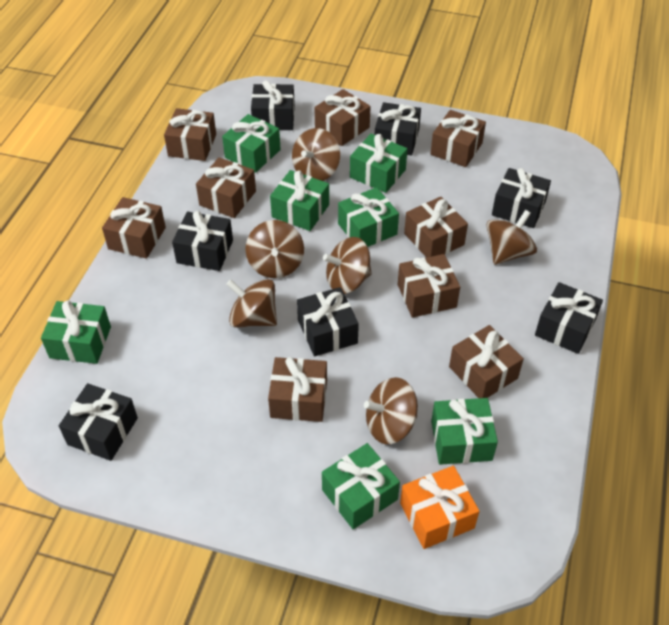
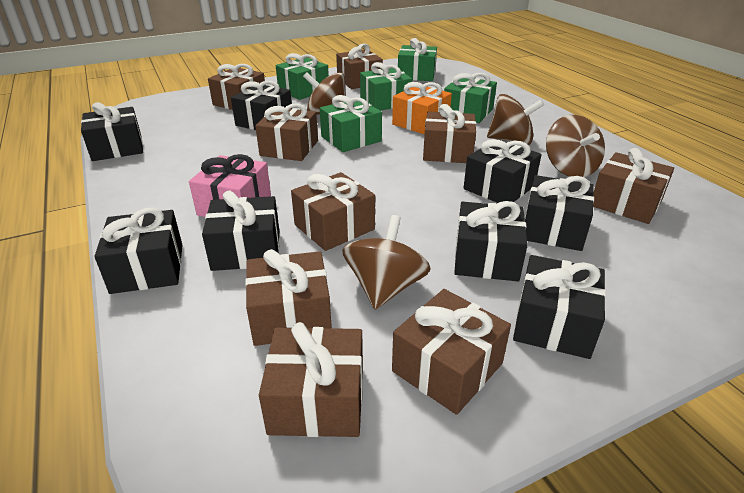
black gift: 7 -> 8
brown spinning top: 6 -> 4
green gift: 7 -> 5
pink gift: 0 -> 1

